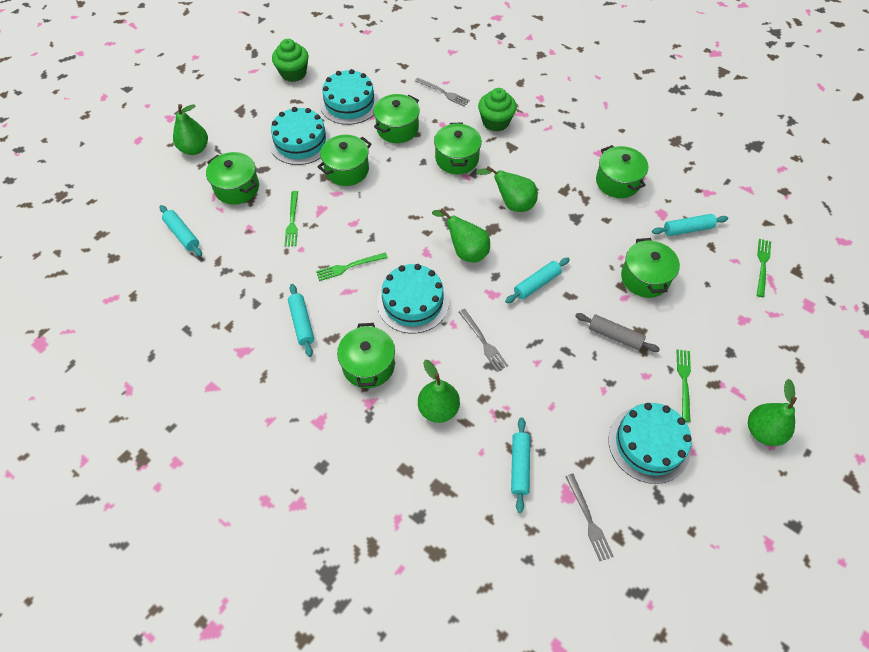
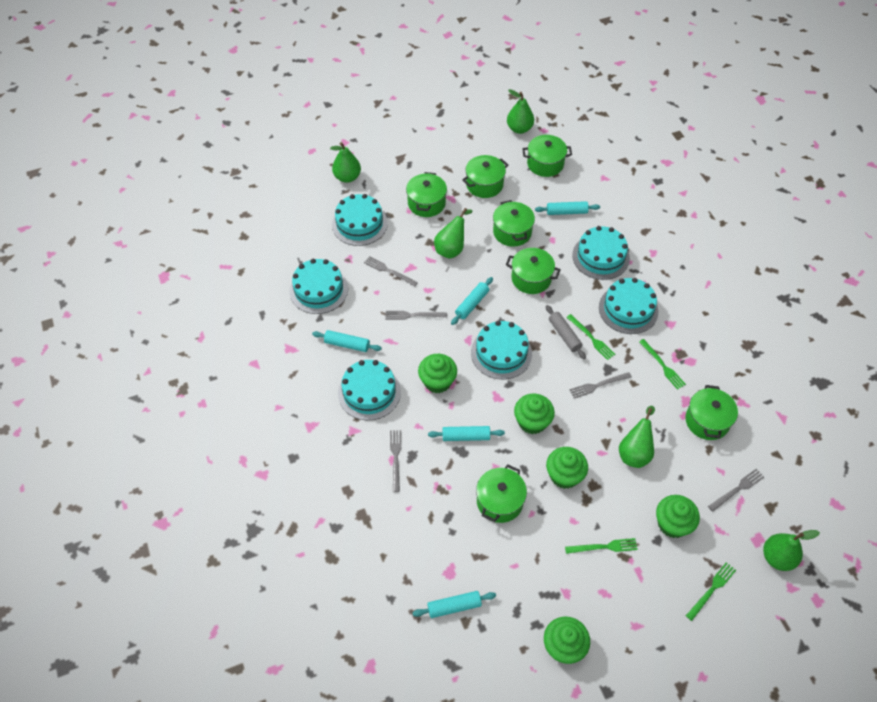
green cupcake: 2 -> 5
grey fork: 3 -> 5
turquoise cake: 4 -> 6

